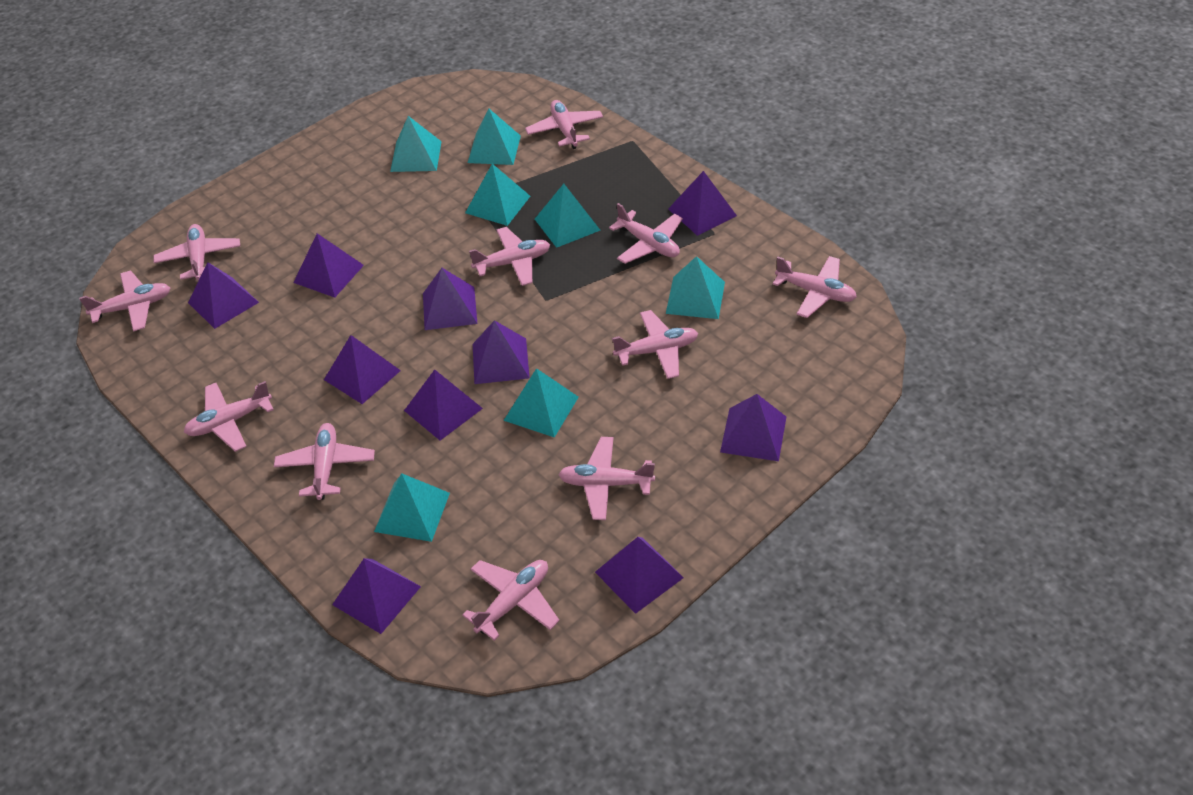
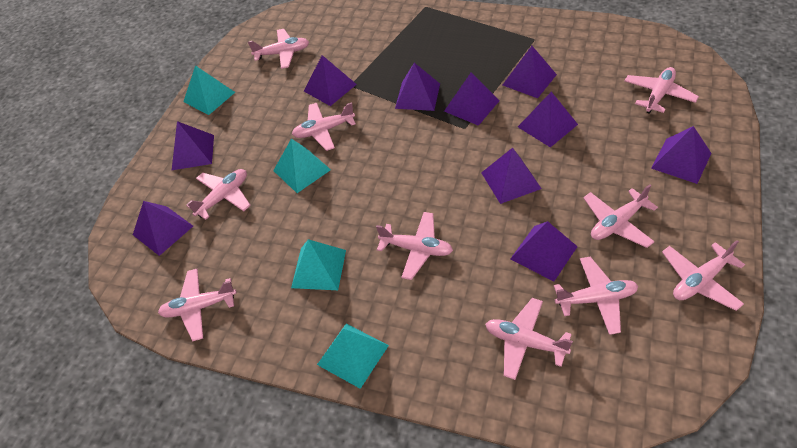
pink plane: 11 -> 10
turquoise pyramid: 7 -> 4

